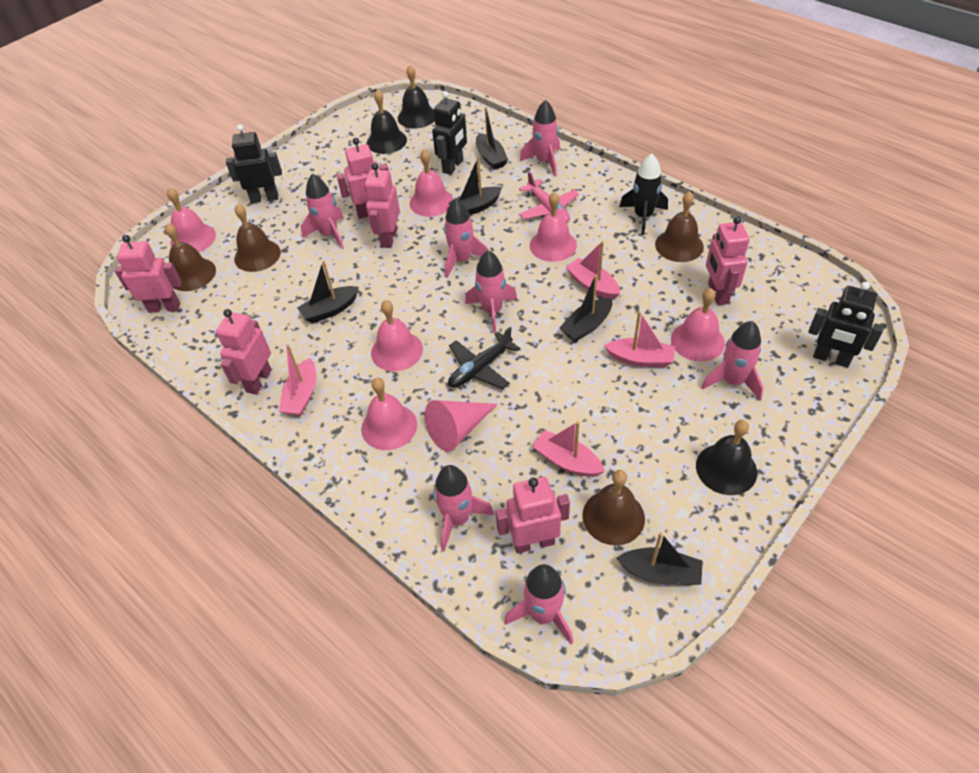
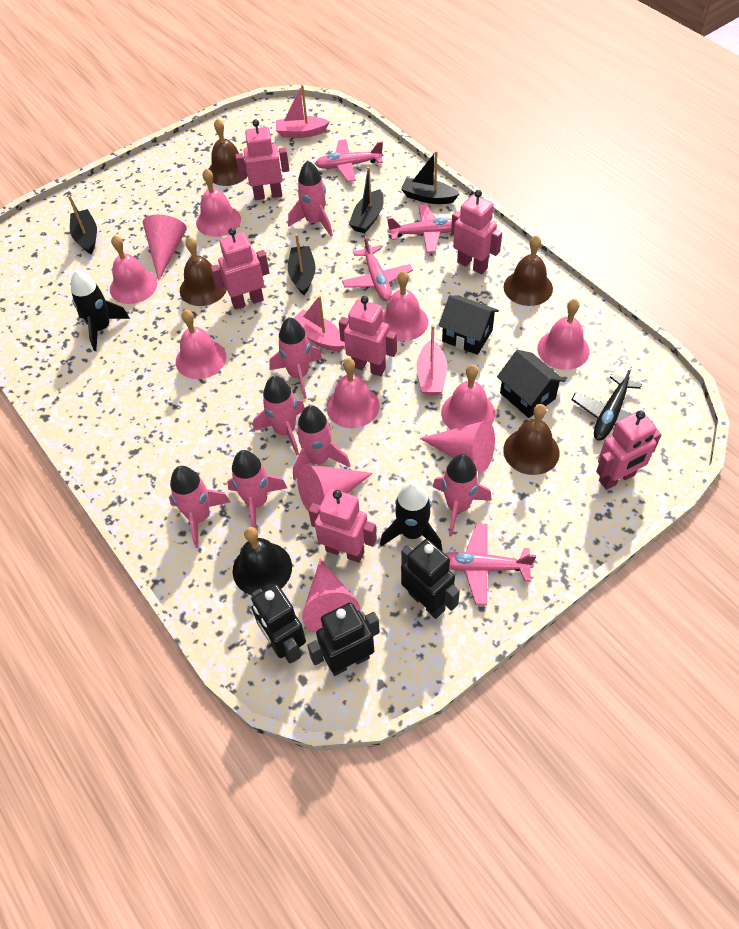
black bell: 3 -> 1
black boat: 5 -> 4
black house: 0 -> 2
black rocket: 1 -> 2
pink bell: 6 -> 7
pink boat: 4 -> 3
pink cone: 1 -> 4
pink plane: 1 -> 4

